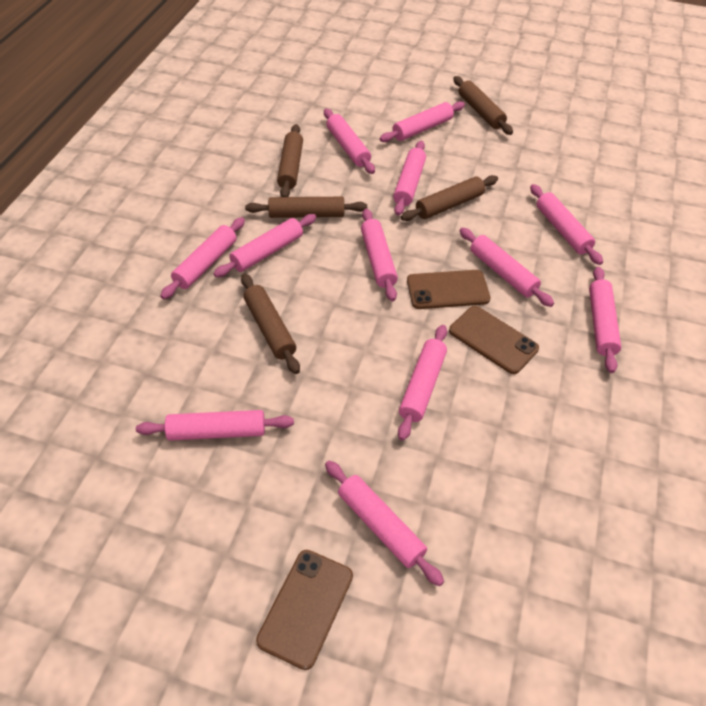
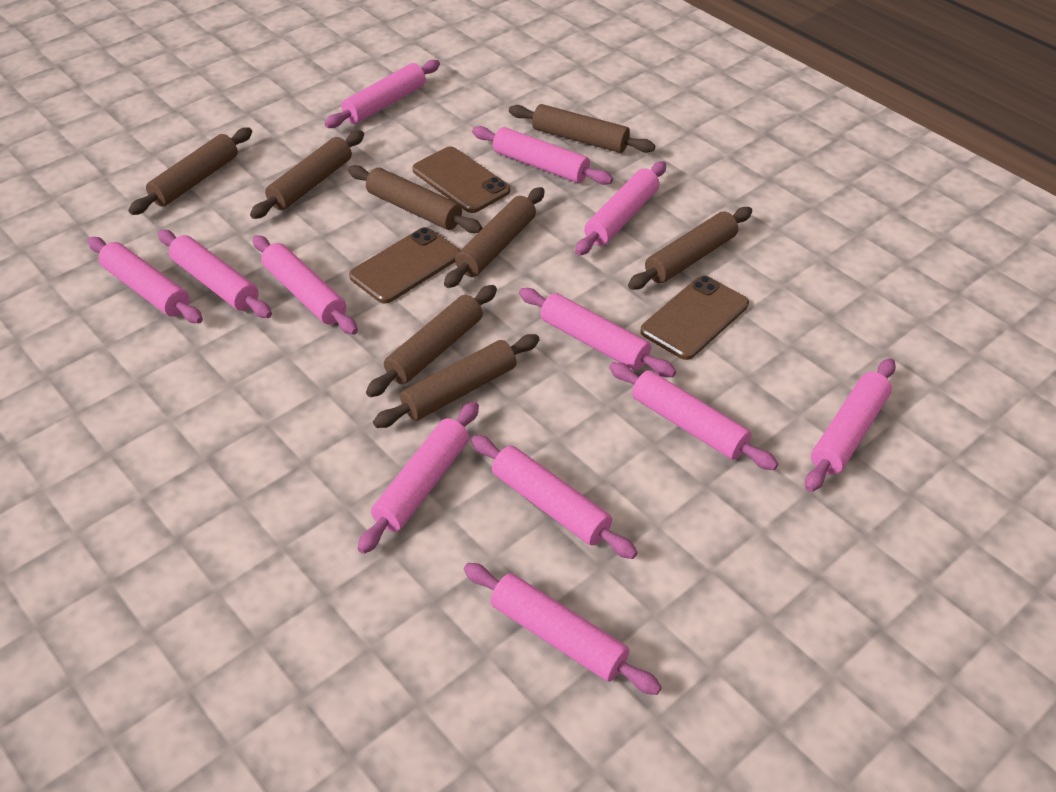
brown rolling pin: 5 -> 8

